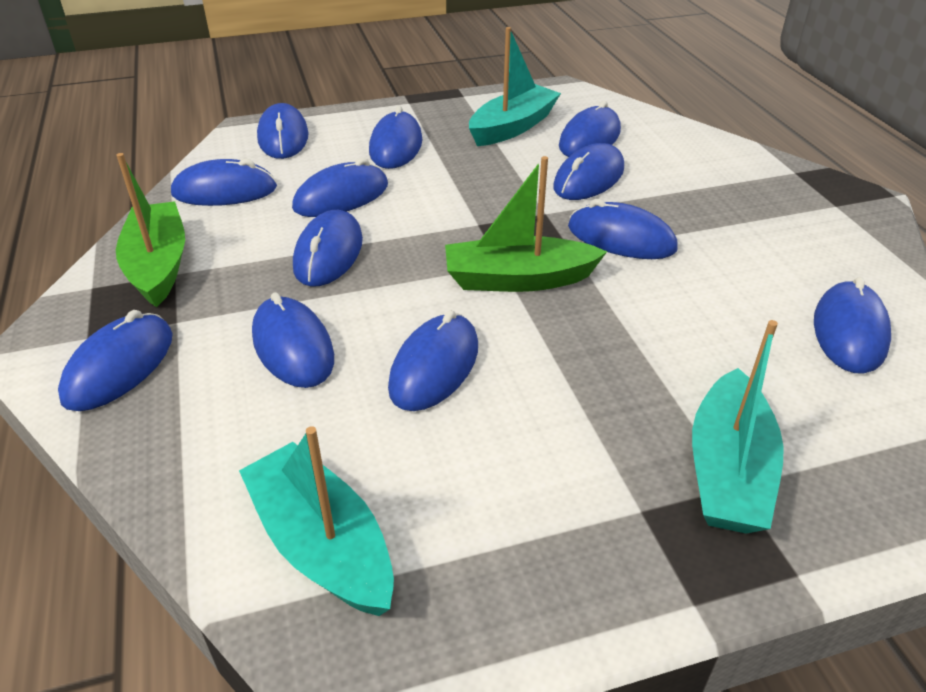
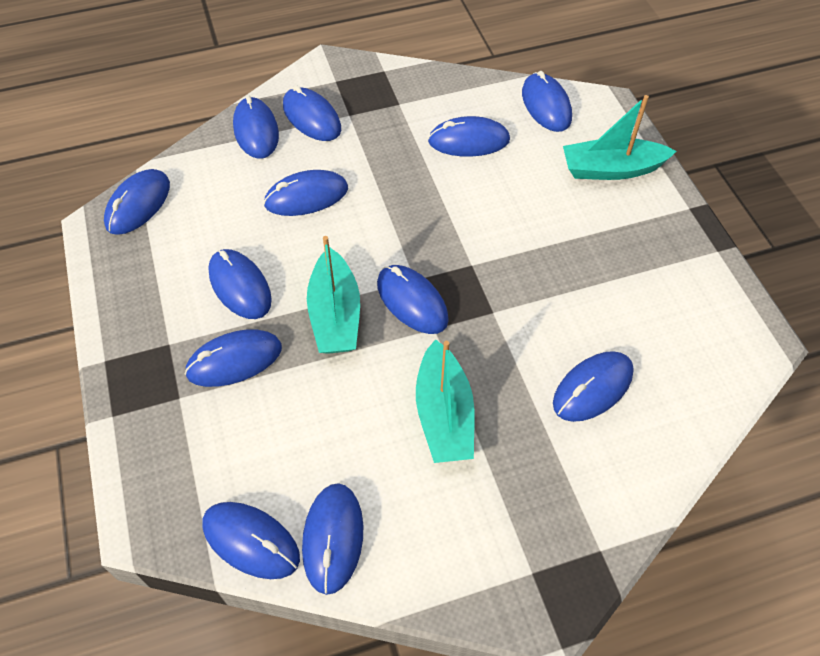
green boat: 2 -> 0

